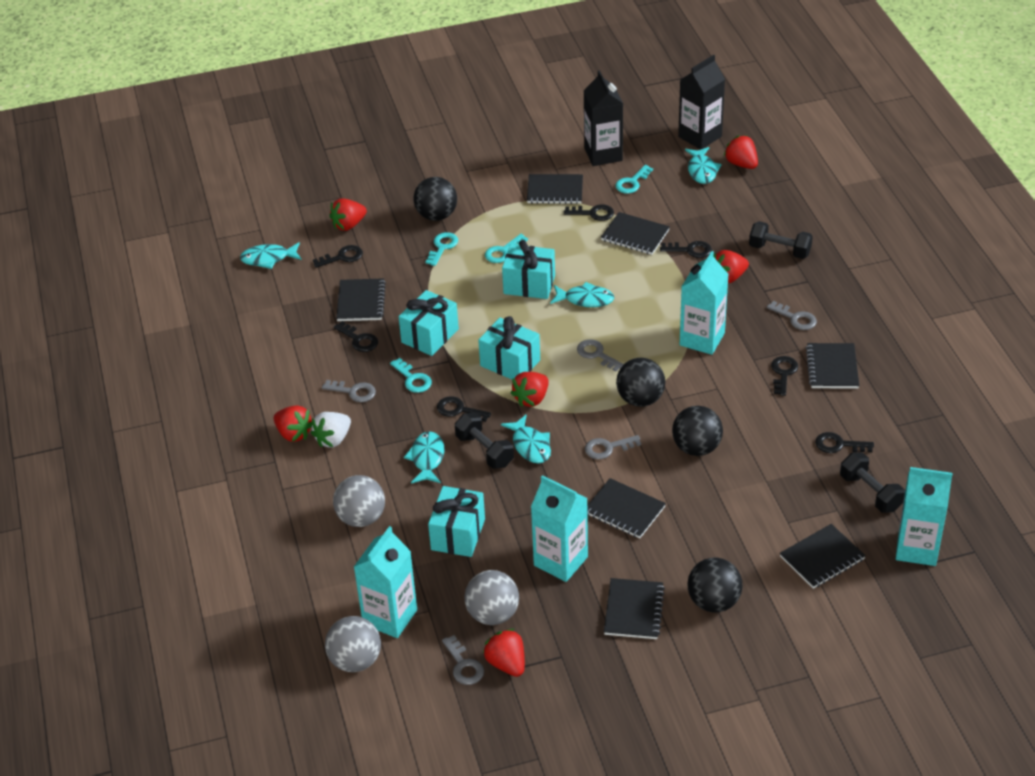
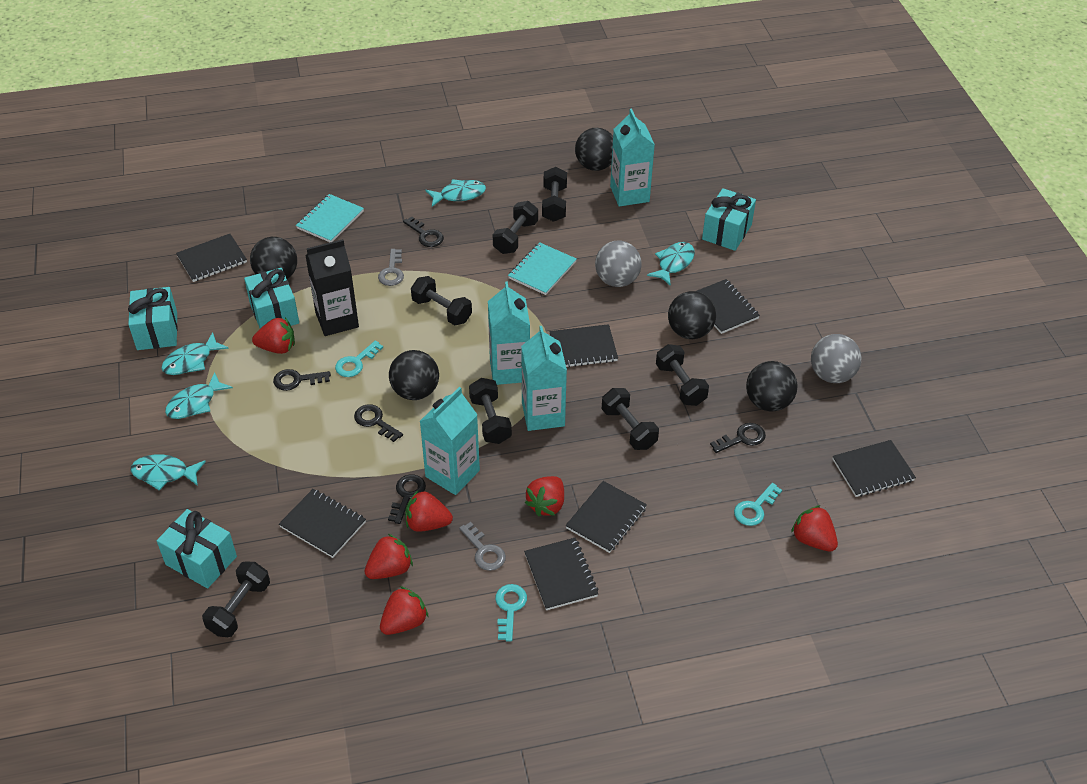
black ball: 4 -> 5
black carton: 2 -> 1
black dumbbell: 3 -> 7
black key: 7 -> 5
grey ball: 3 -> 2
grey key: 5 -> 2
turquoise key: 4 -> 3
turquoise notebook: 0 -> 2
white strawberry: 1 -> 0

